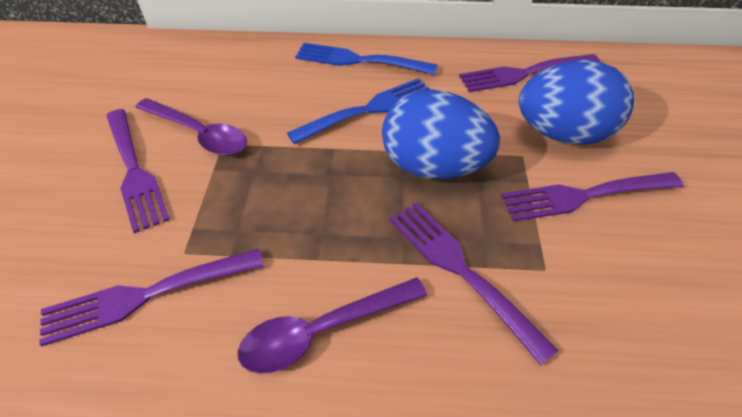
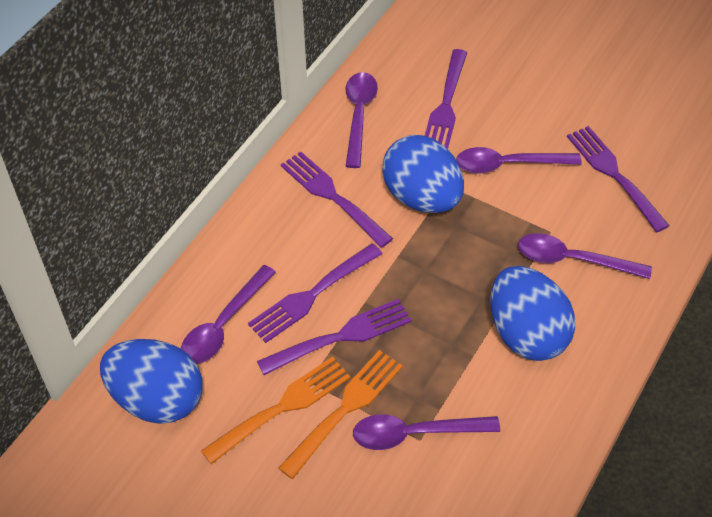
blue egg: 2 -> 3
blue fork: 2 -> 0
orange fork: 0 -> 2
purple spoon: 2 -> 5

